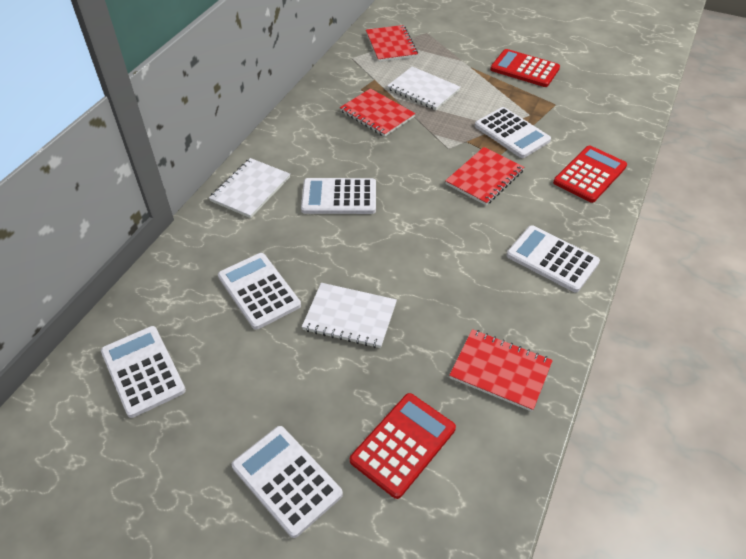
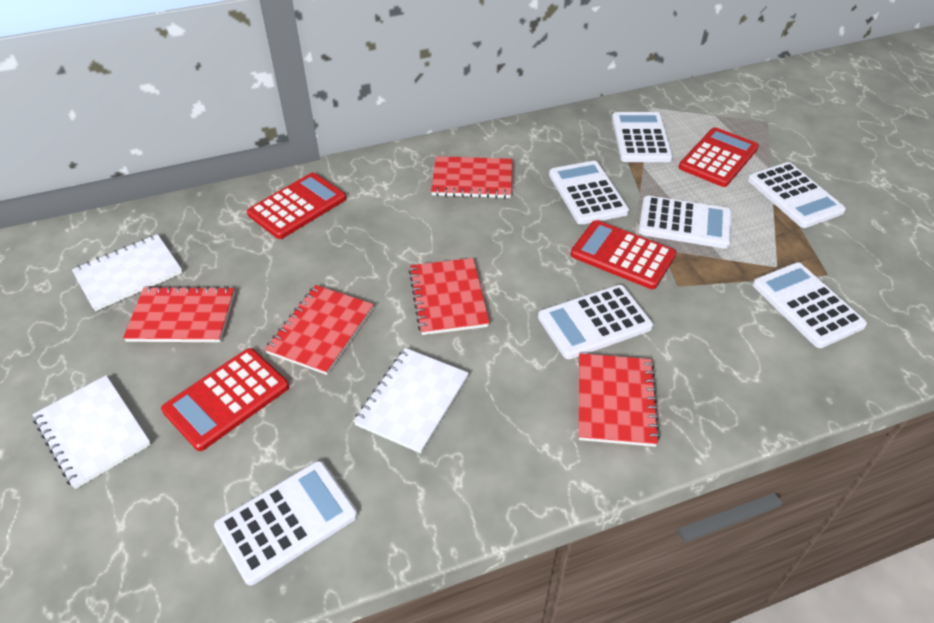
red calculator: 3 -> 4
red notebook: 4 -> 5
white calculator: 6 -> 7

